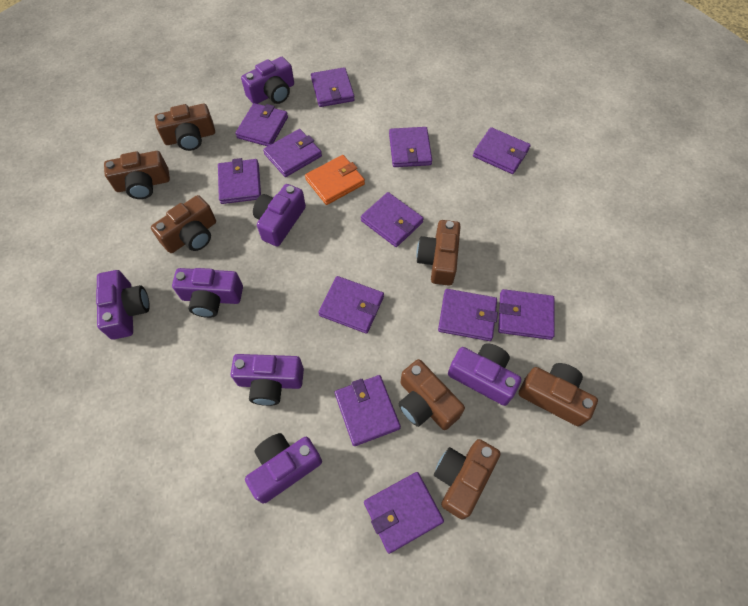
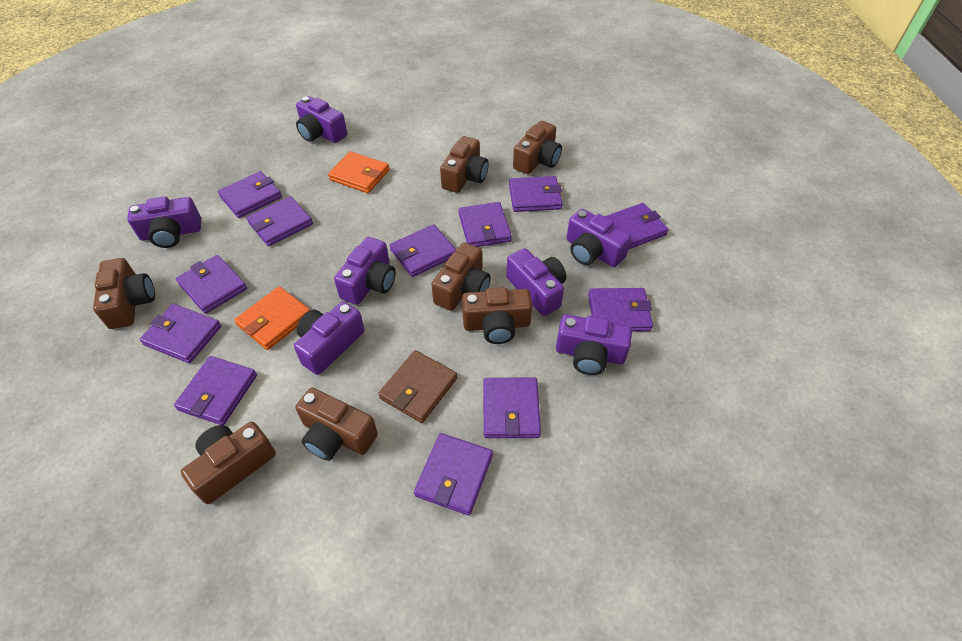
brown wallet: 0 -> 1
orange wallet: 1 -> 2

